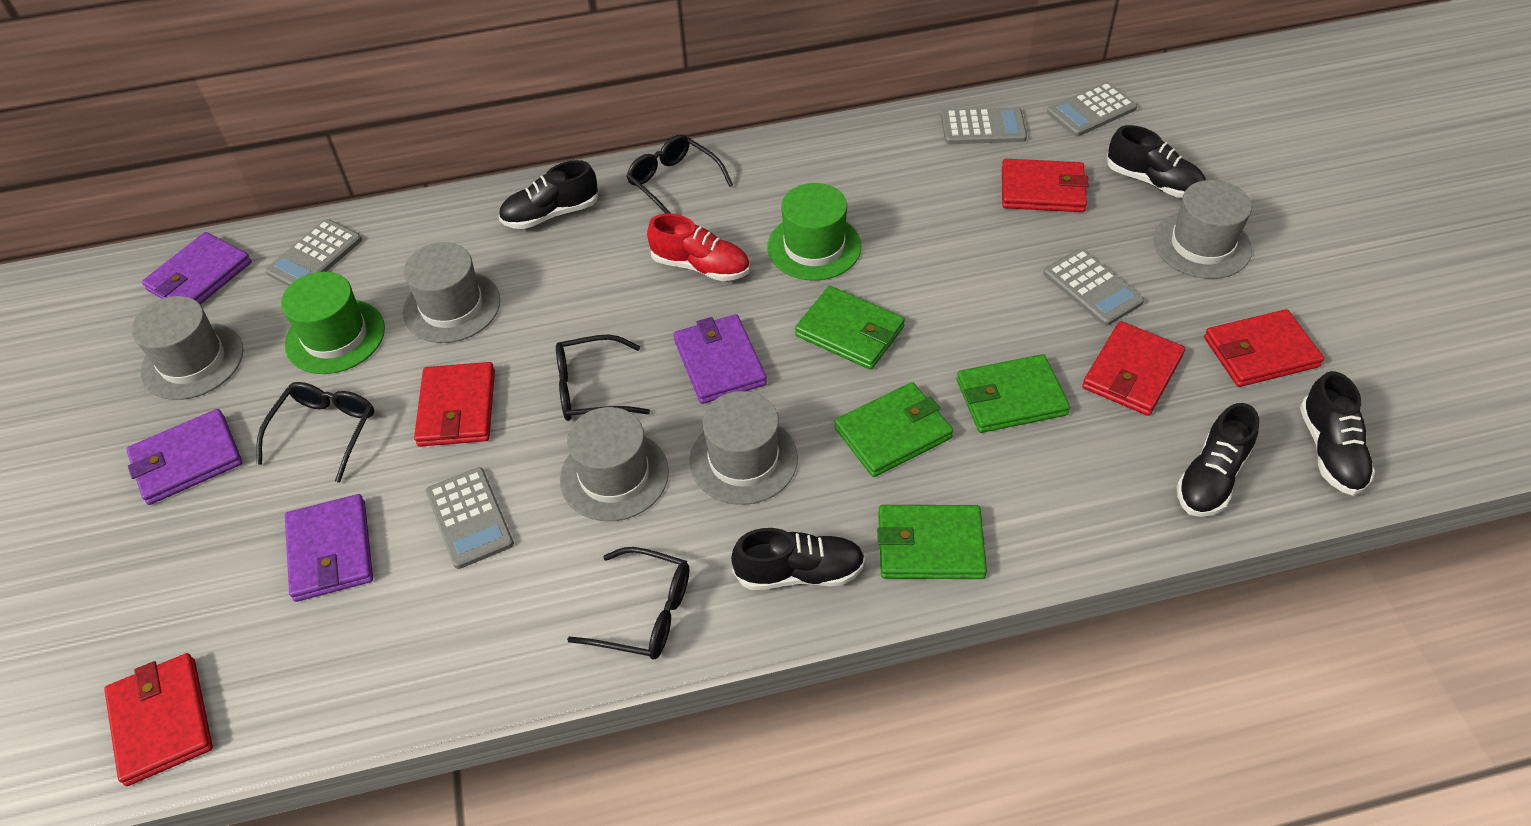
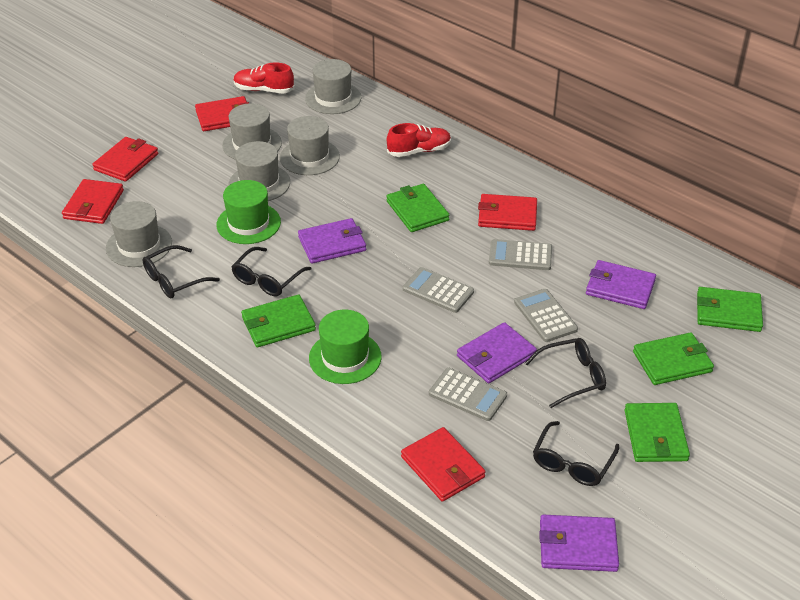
black shoe: 5 -> 0
green wallet: 4 -> 5
grey calculator: 5 -> 4
red shoe: 1 -> 2

